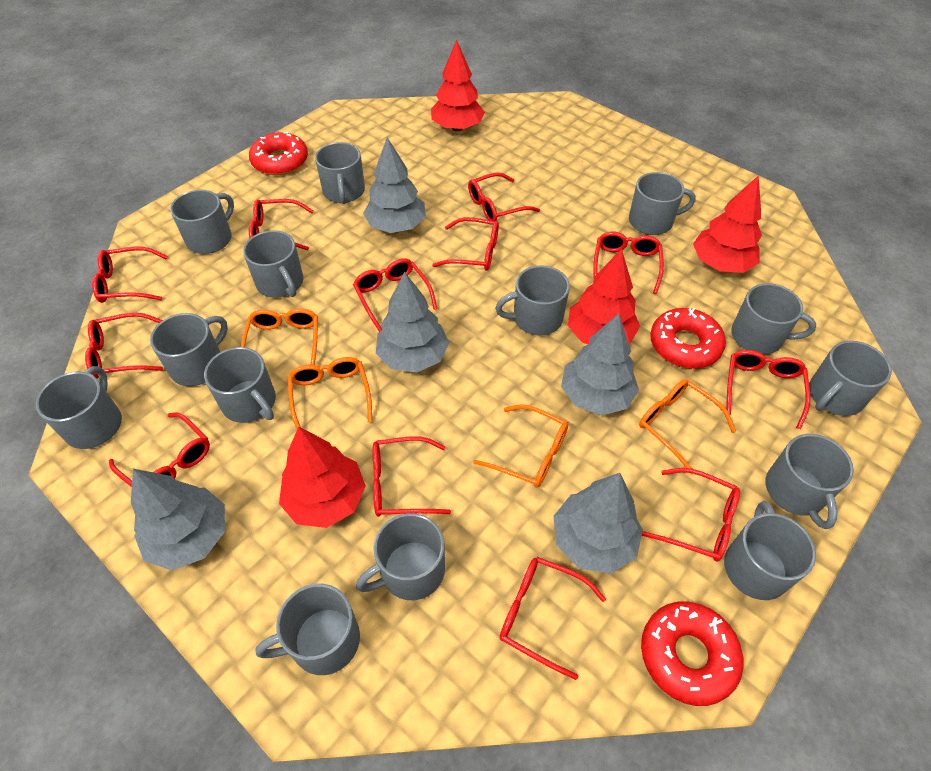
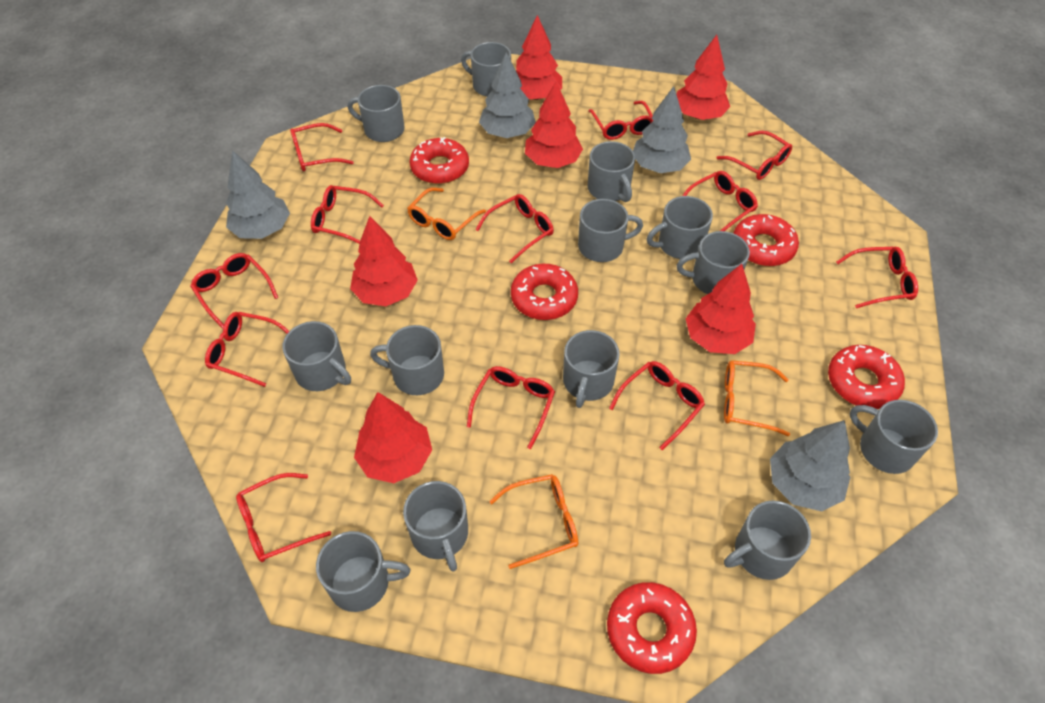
grey mug: 14 -> 13
grey tree: 5 -> 4
orange glasses: 4 -> 3
red donut: 3 -> 5
red tree: 4 -> 6

